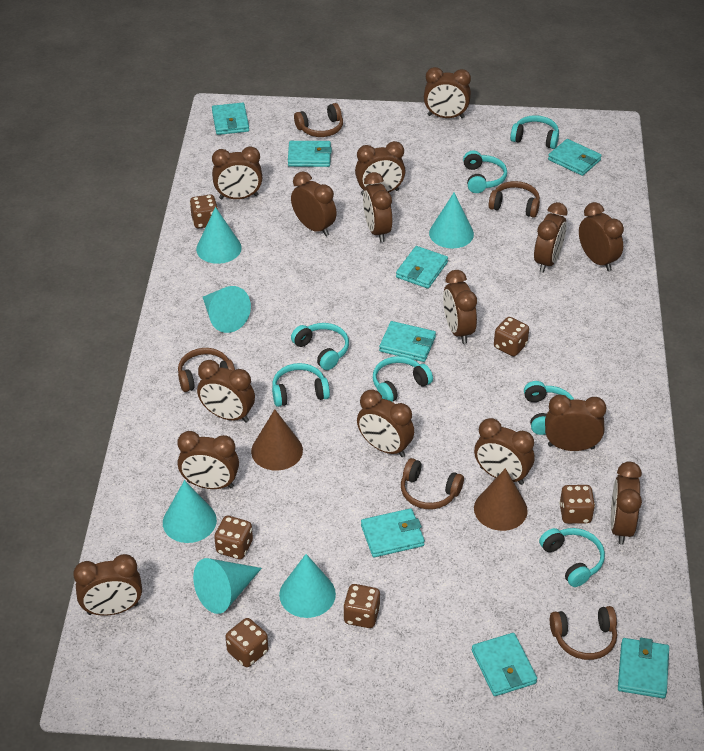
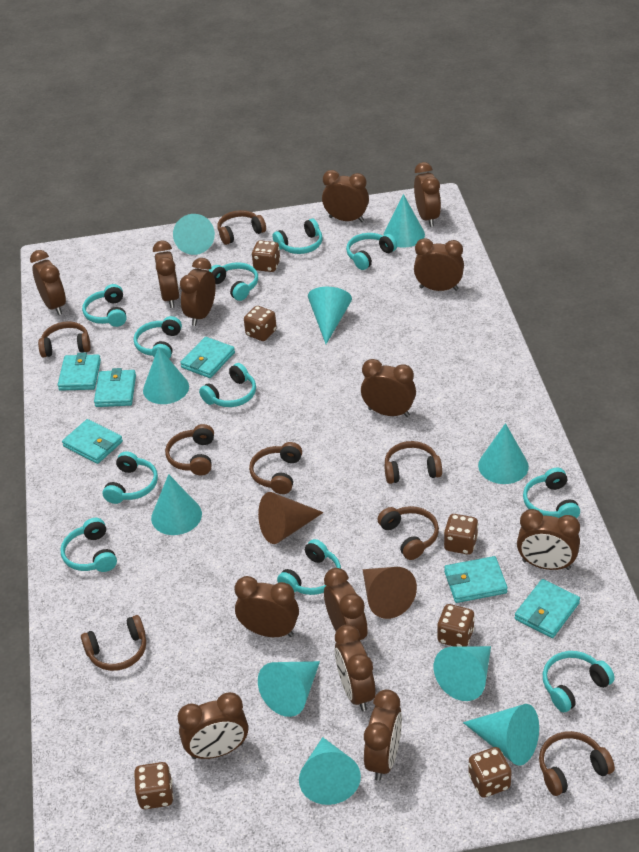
brown clock: 15 -> 13
brown headphones: 5 -> 8
turquoise cone: 6 -> 10
turquoise headphones: 7 -> 11
turquoise wallet: 8 -> 6

